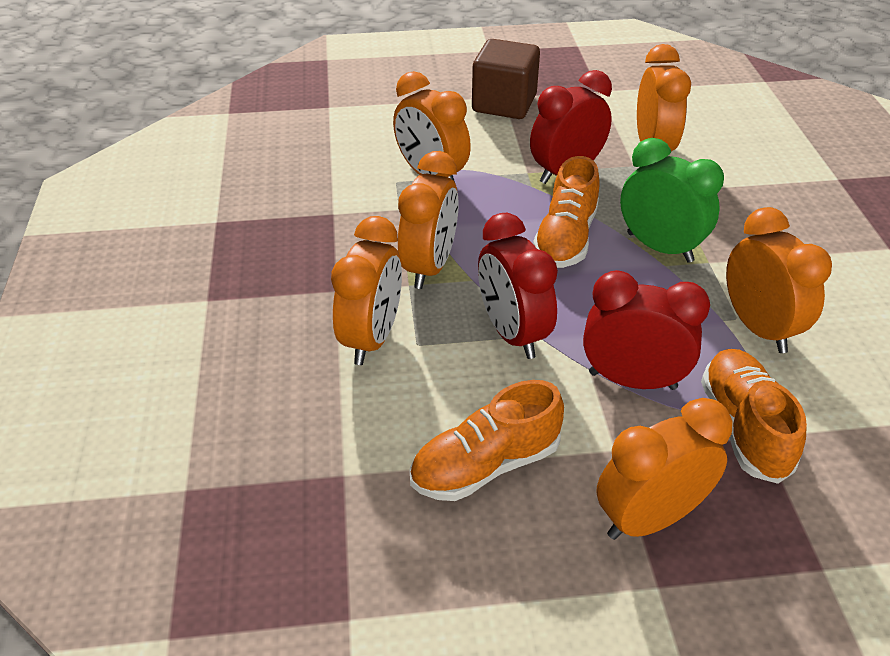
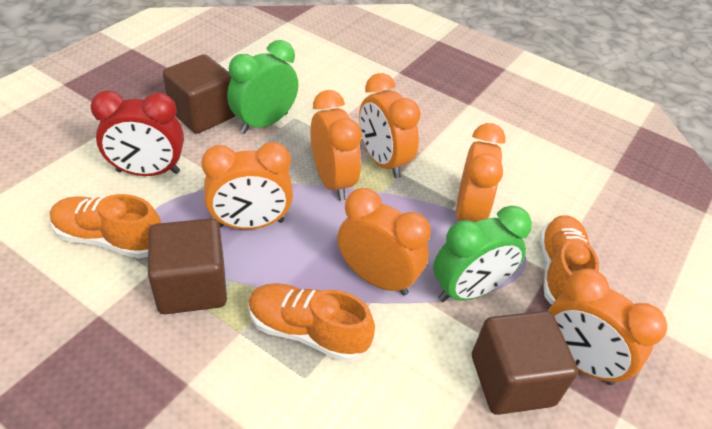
brown cube: 1 -> 3
green clock: 1 -> 2
red clock: 3 -> 1

